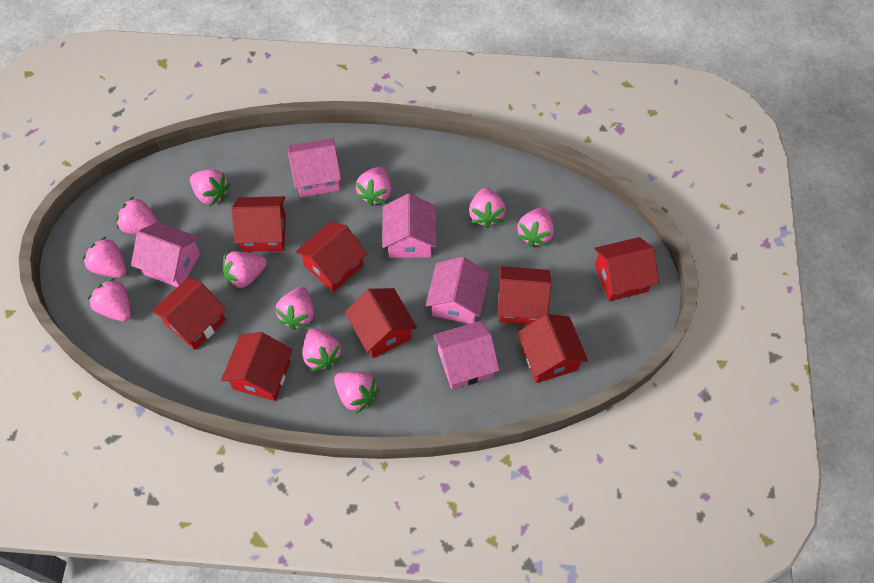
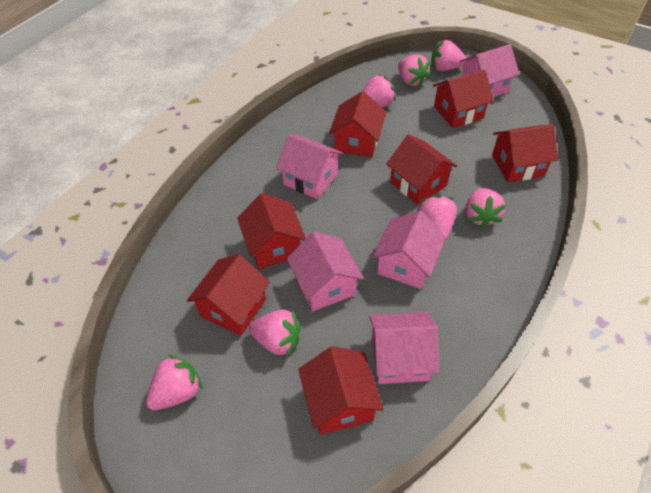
pink strawberry: 11 -> 7
red house: 8 -> 7

